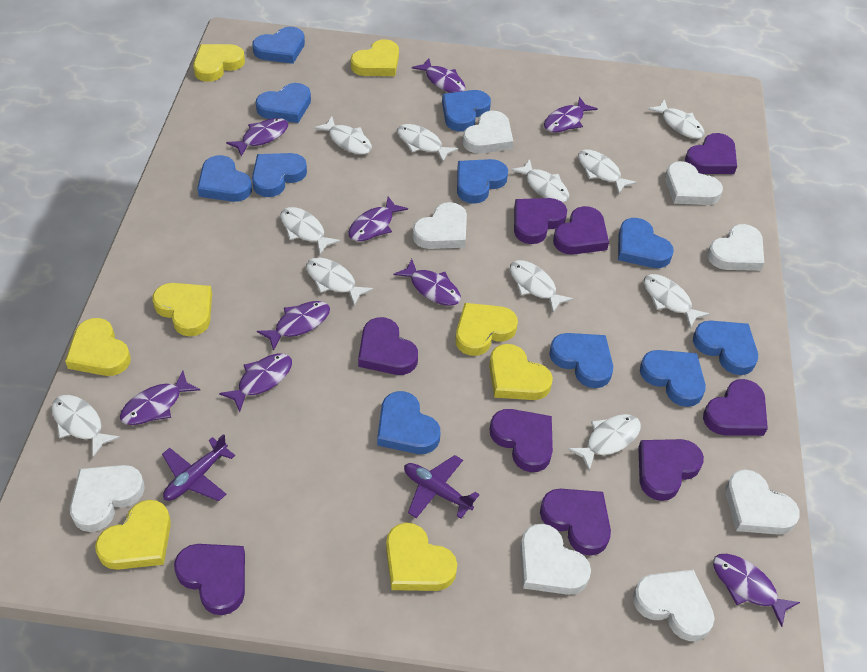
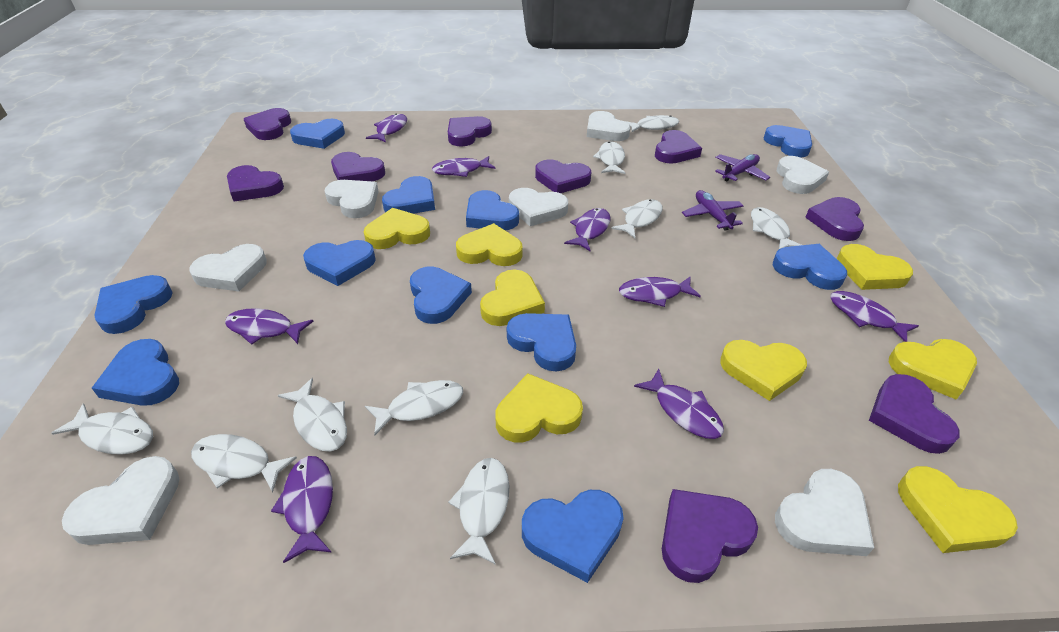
purple fish: 9 -> 8
white fish: 11 -> 9
white heart: 8 -> 7

